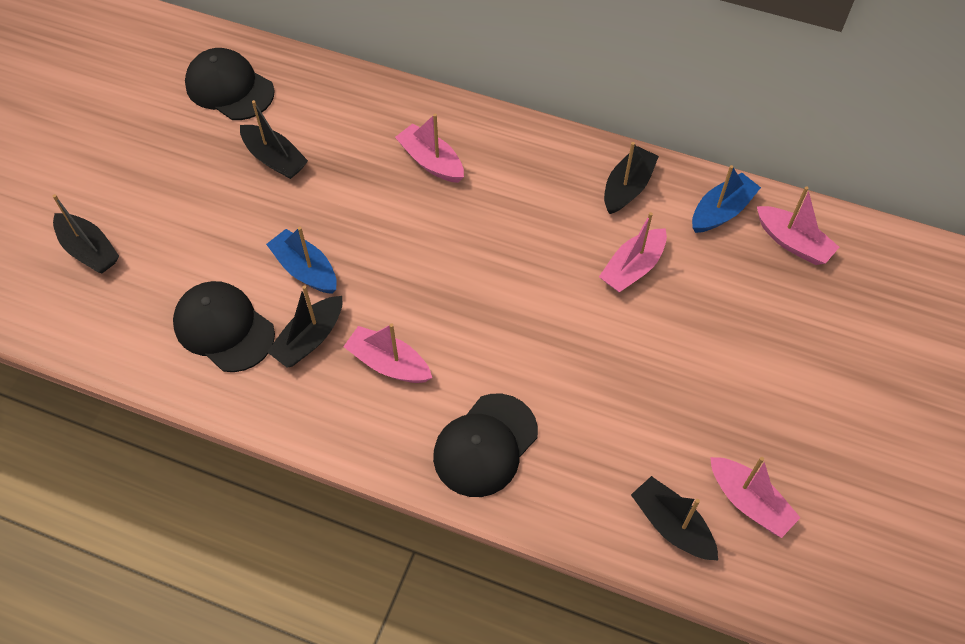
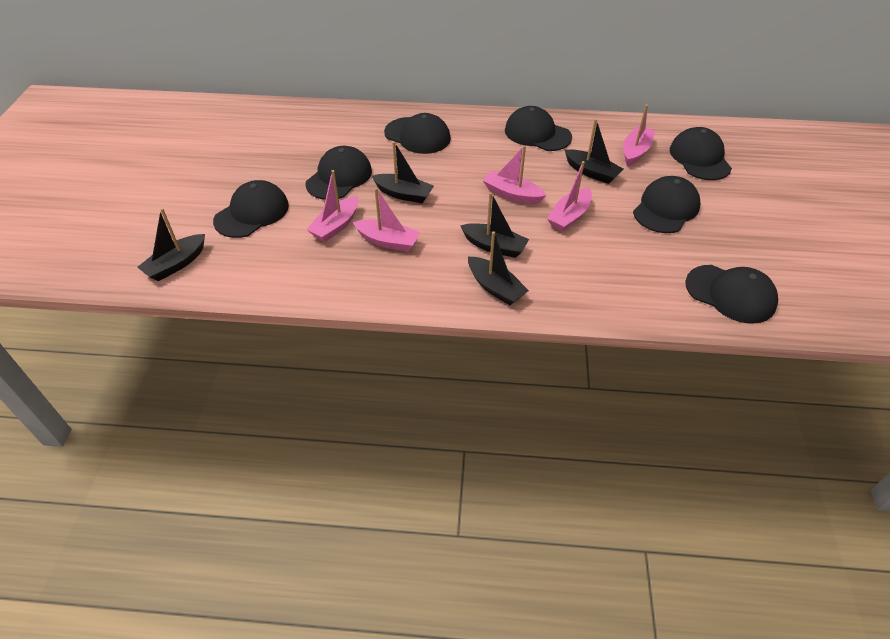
black cap: 3 -> 7
blue boat: 2 -> 0

